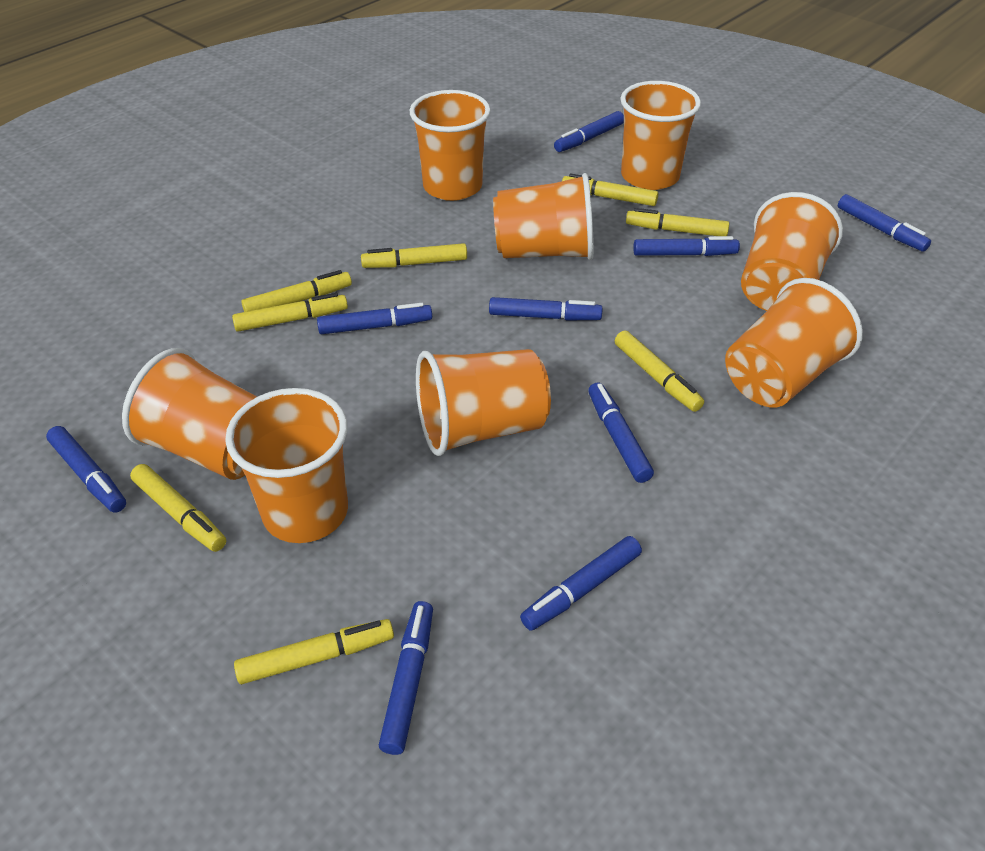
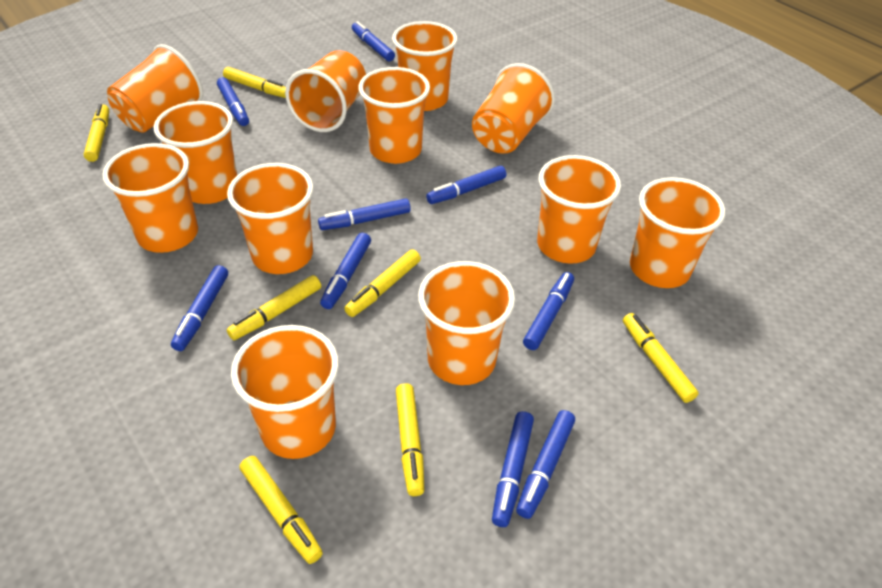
orange cup: 8 -> 12
yellow marker: 8 -> 7

